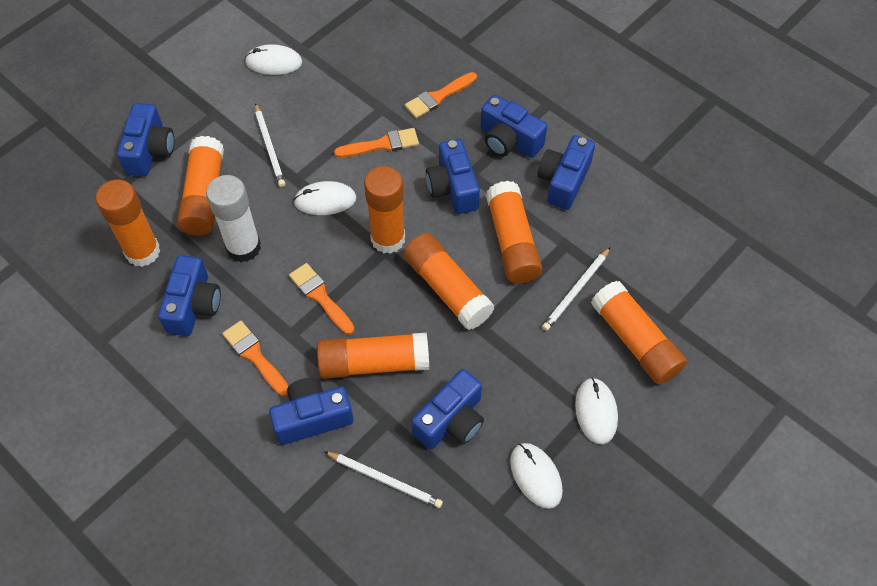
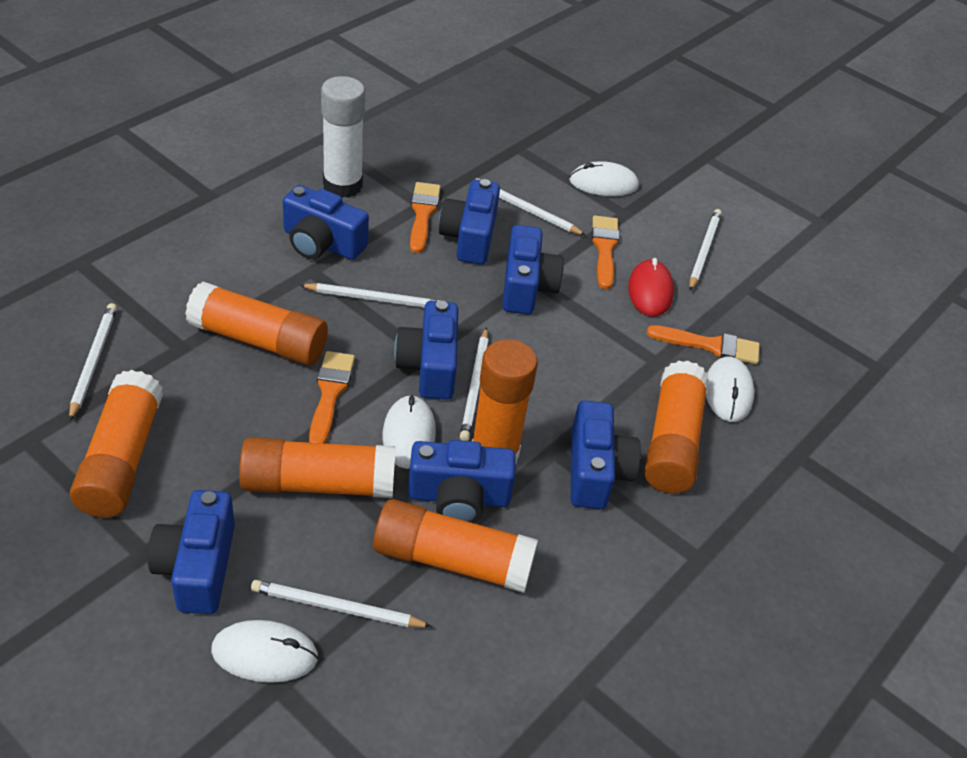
orange glue stick: 7 -> 6
red mouse: 0 -> 1
white pencil: 3 -> 6

